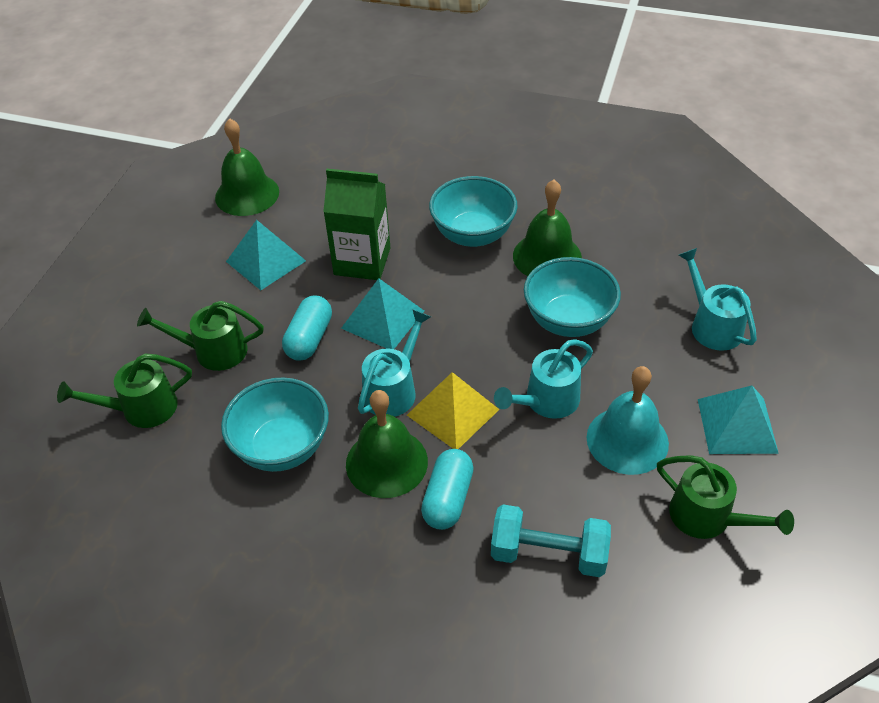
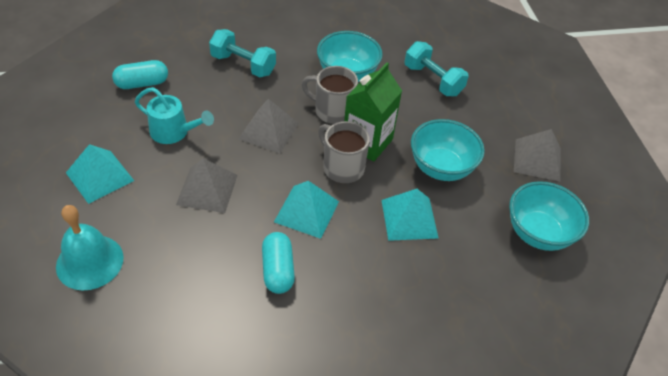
green bell: 3 -> 0
green watering can: 3 -> 0
grey mug: 0 -> 2
grey pyramid: 0 -> 3
turquoise dumbbell: 1 -> 2
turquoise watering can: 3 -> 1
yellow pyramid: 1 -> 0

